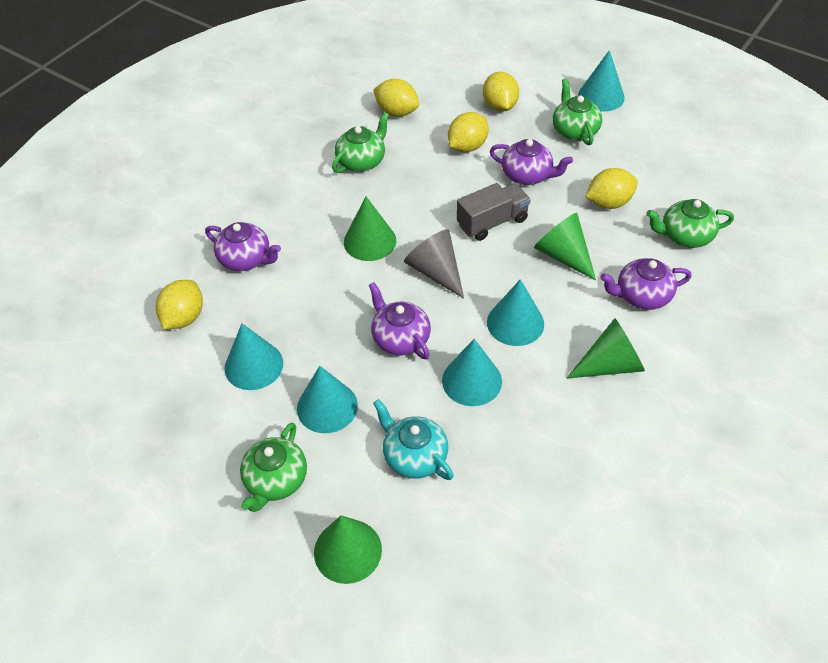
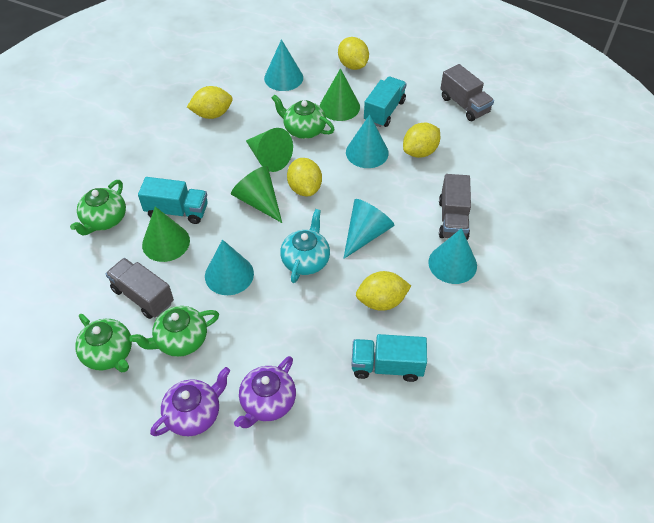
grey cone: 1 -> 0
grey truck: 1 -> 3
purple teapot: 4 -> 2
turquoise truck: 0 -> 3

